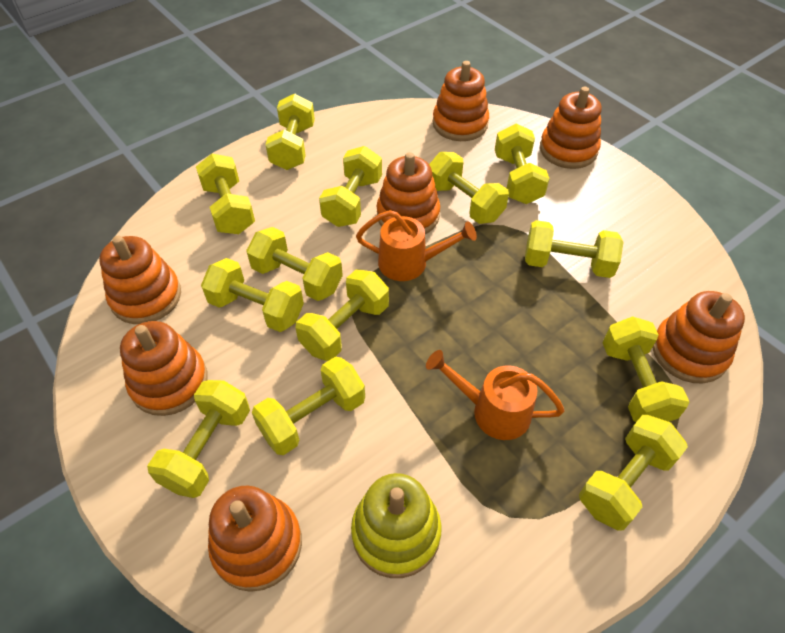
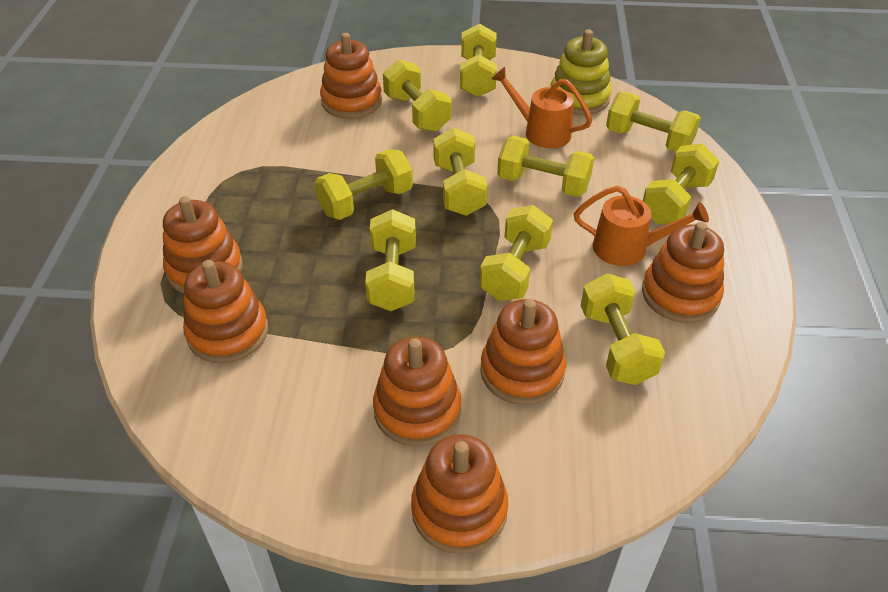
yellow dumbbell: 13 -> 10

